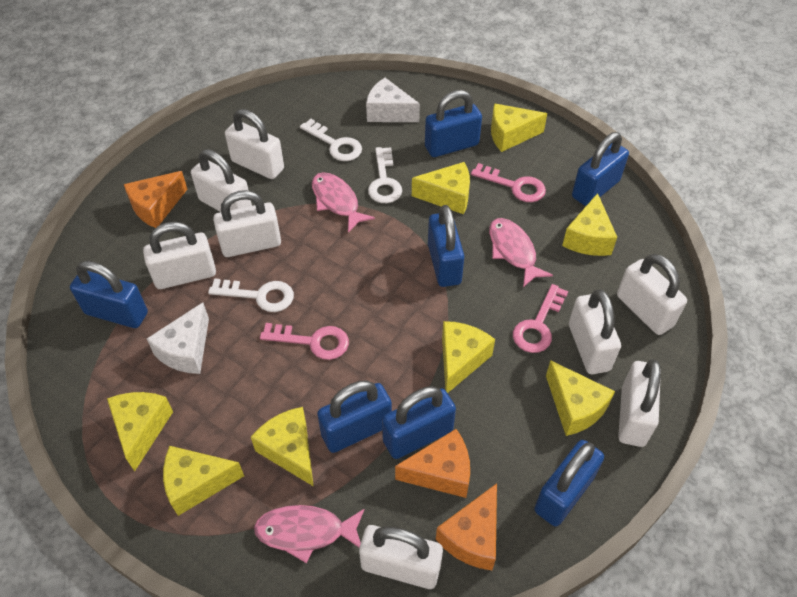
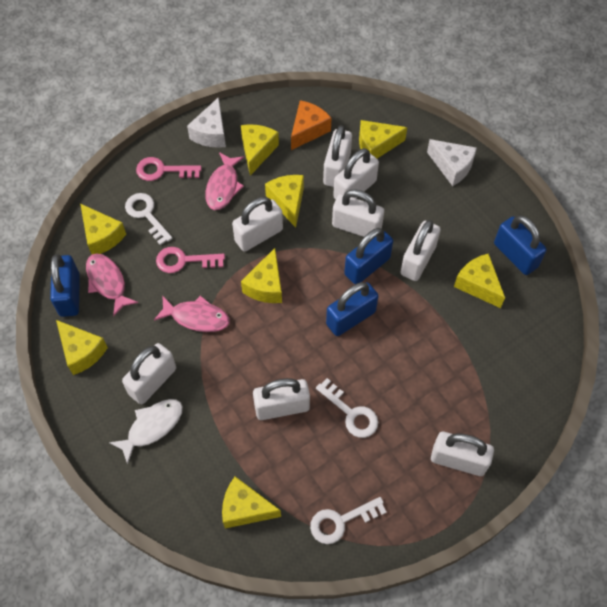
blue padlock: 7 -> 4
orange cheese: 3 -> 1
pink key: 3 -> 2
white fish: 0 -> 1

